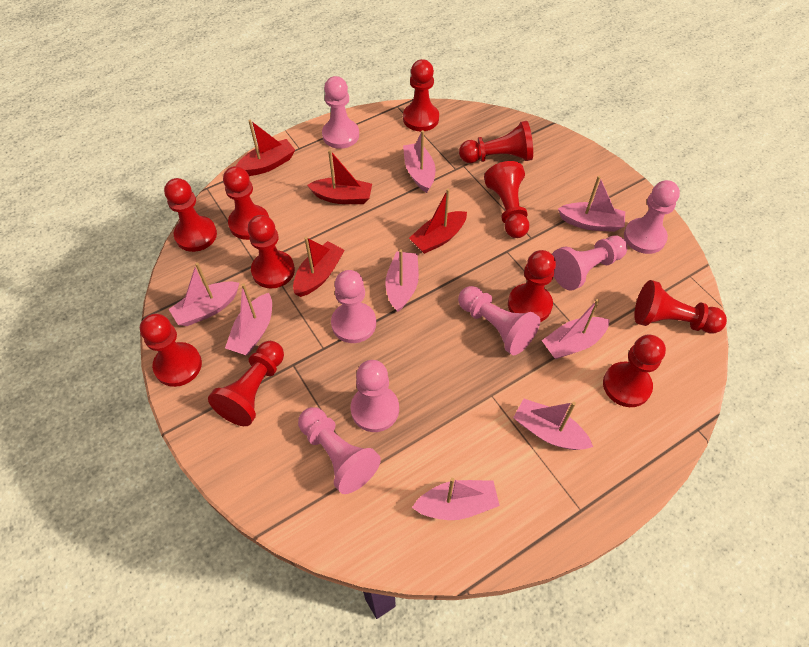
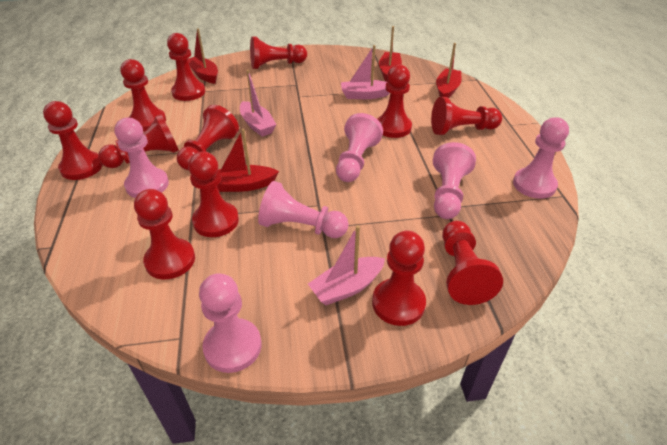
pink boat: 8 -> 3
pink pawn: 7 -> 6
red pawn: 11 -> 12

